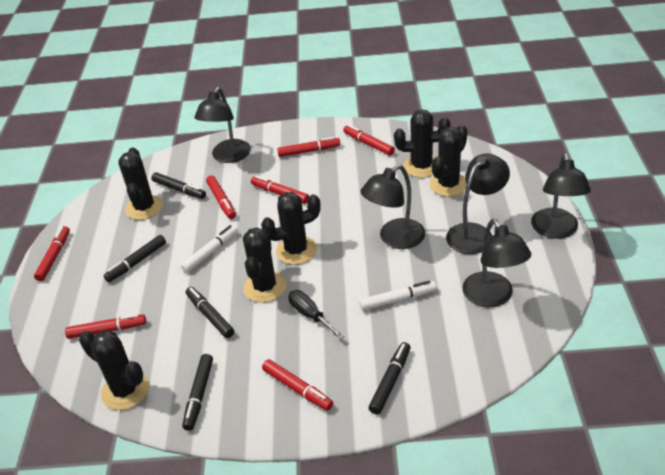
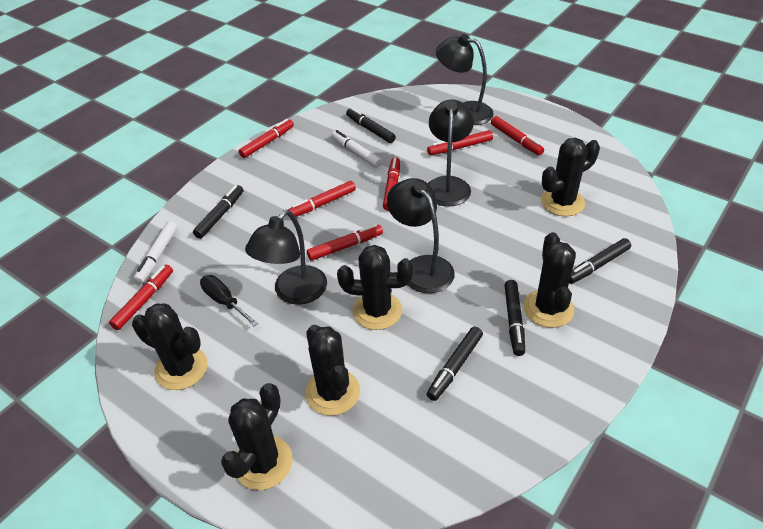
black lamp: 5 -> 4

